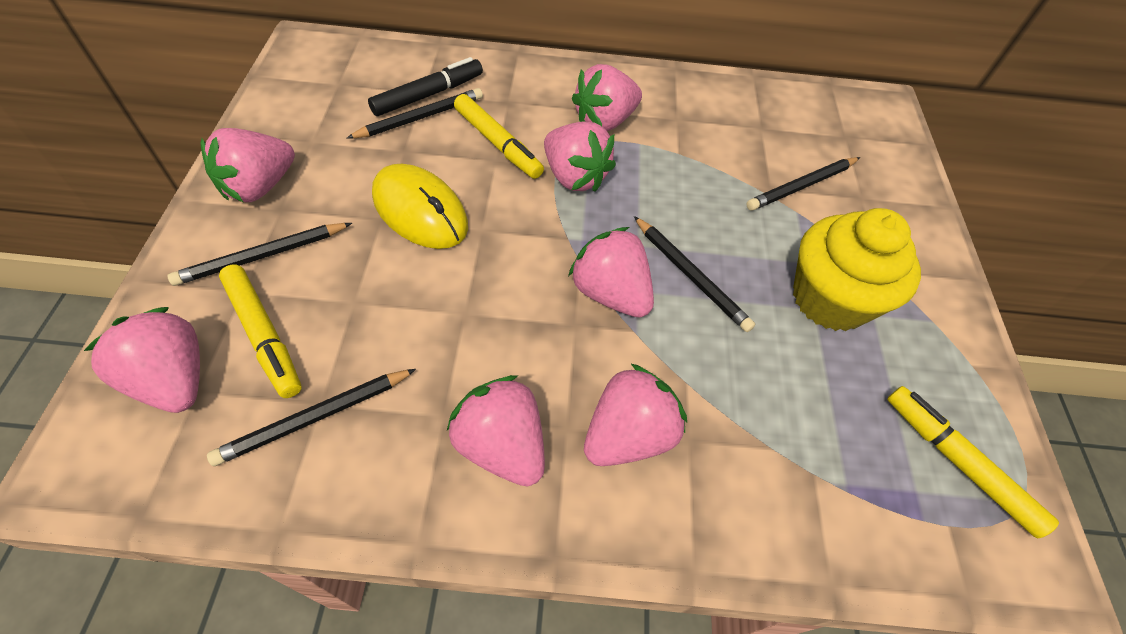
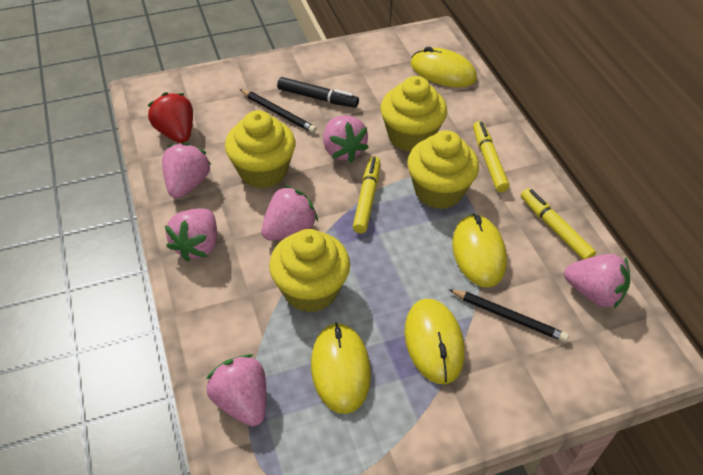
black pencil: 5 -> 2
pink strawberry: 7 -> 6
red strawberry: 0 -> 1
yellow cupcake: 1 -> 4
yellow mouse: 1 -> 4

